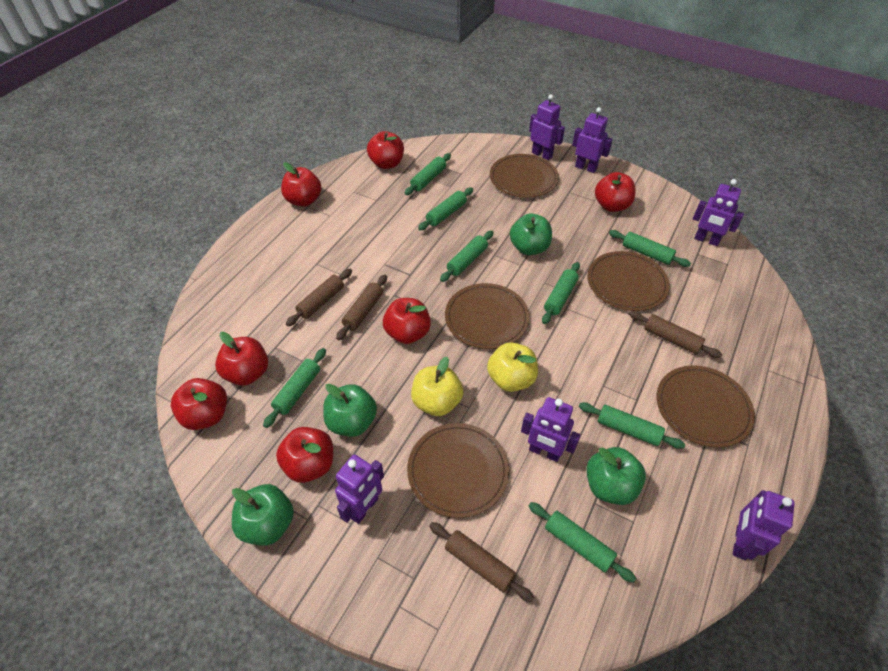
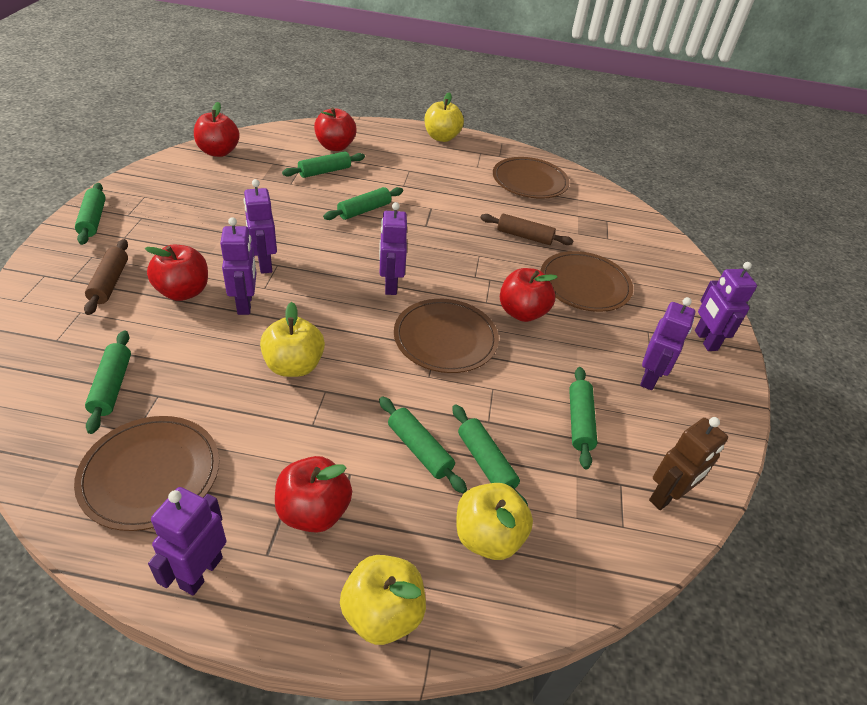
brown plate: 5 -> 4
brown robot: 0 -> 1
brown rolling pin: 4 -> 2
green apple: 4 -> 0
green rolling pin: 8 -> 7
red apple: 7 -> 5
yellow apple: 2 -> 4

